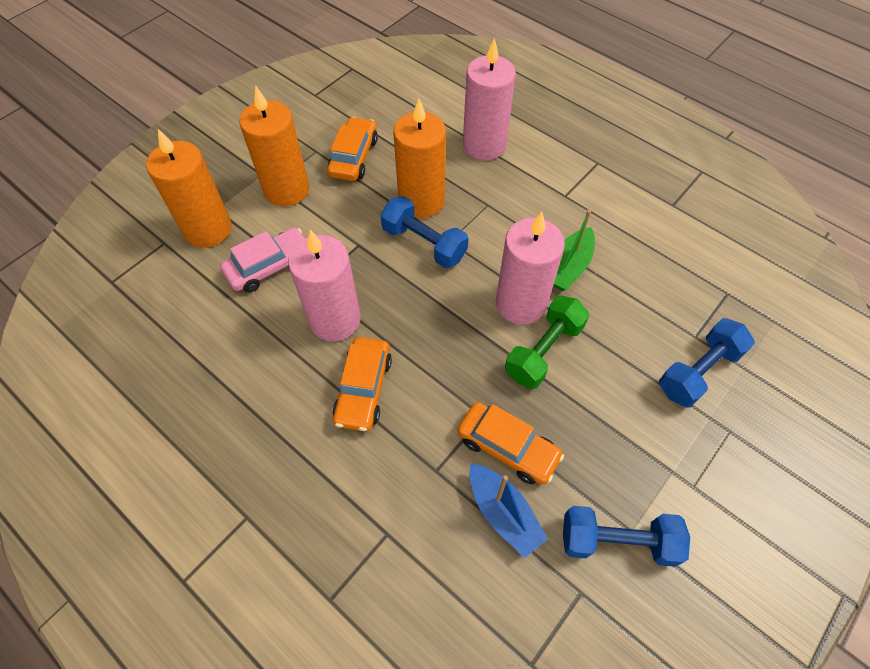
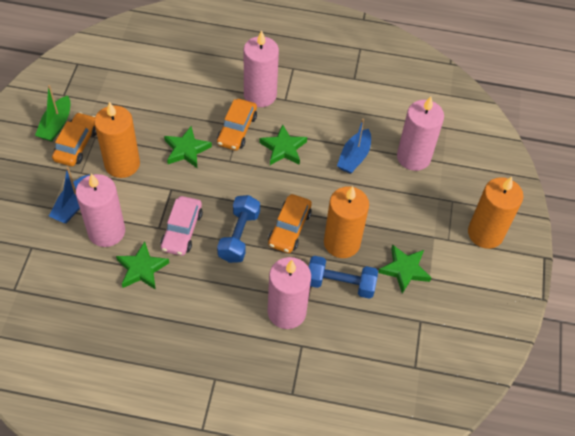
blue boat: 1 -> 2
blue dumbbell: 3 -> 2
green dumbbell: 1 -> 0
green star: 0 -> 4
pink candle: 3 -> 4

